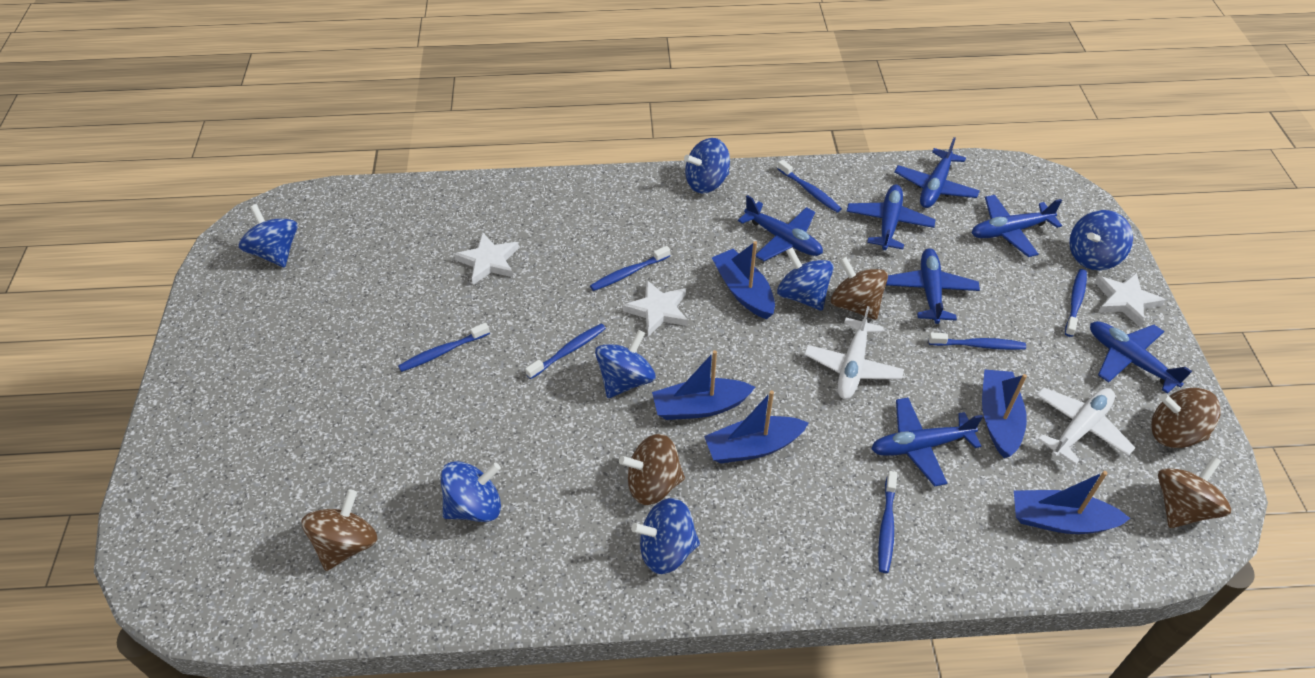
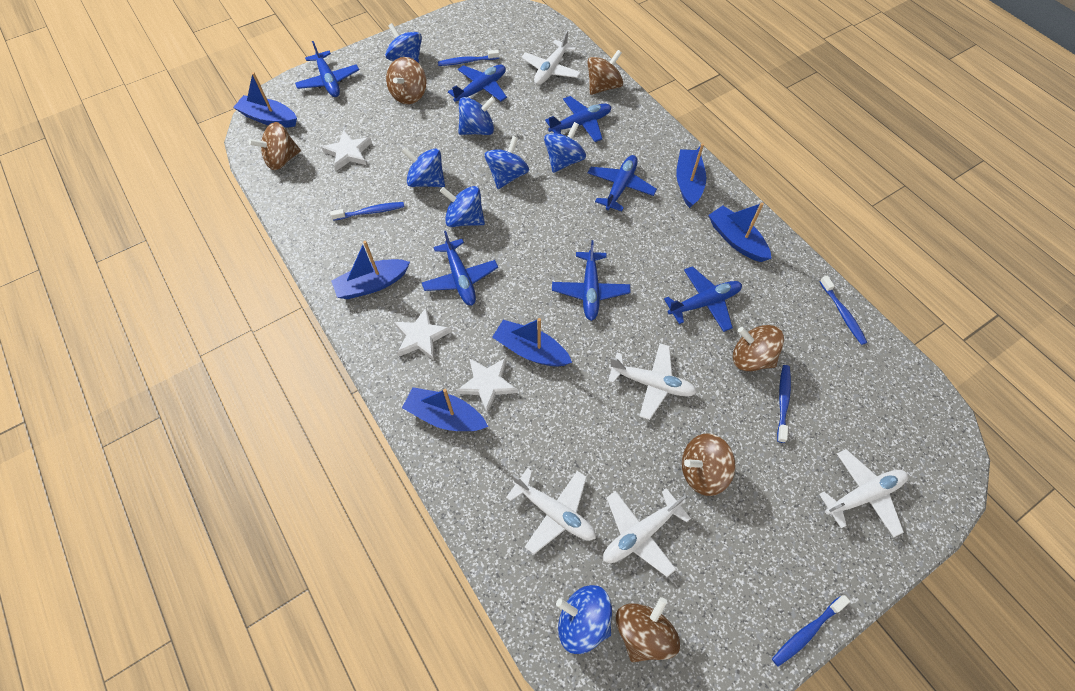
blue boat: 5 -> 6
blue toothbrush: 7 -> 5
brown spinning top: 5 -> 6
white plane: 2 -> 5

